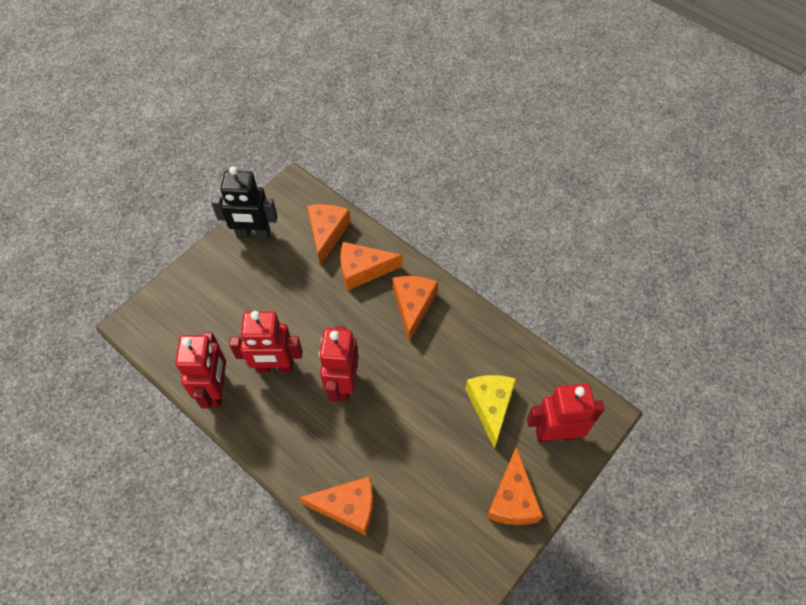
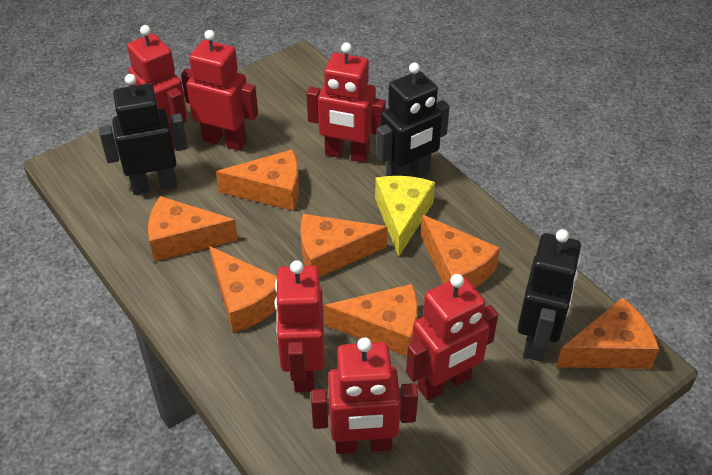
black robot: 1 -> 3
orange cheese: 5 -> 7
red robot: 4 -> 6

